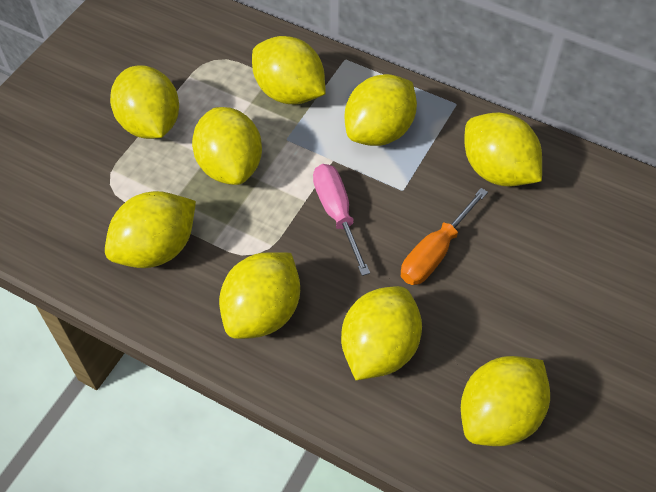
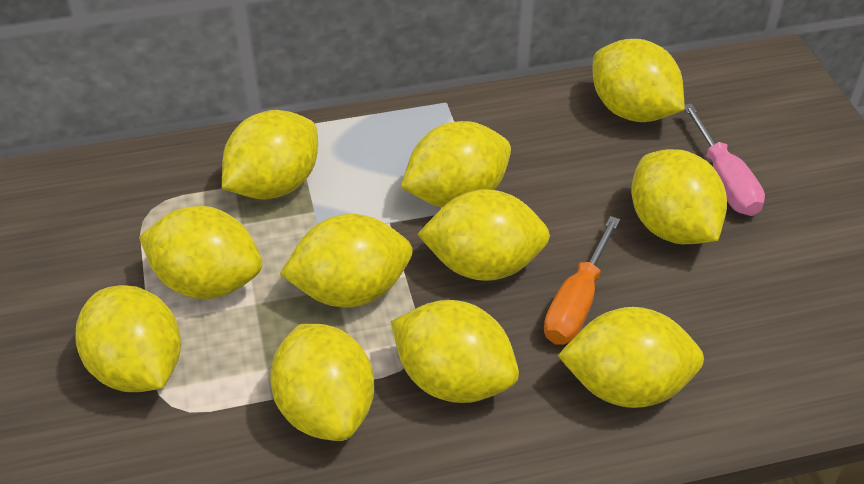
yellow lemon: 9 -> 11

